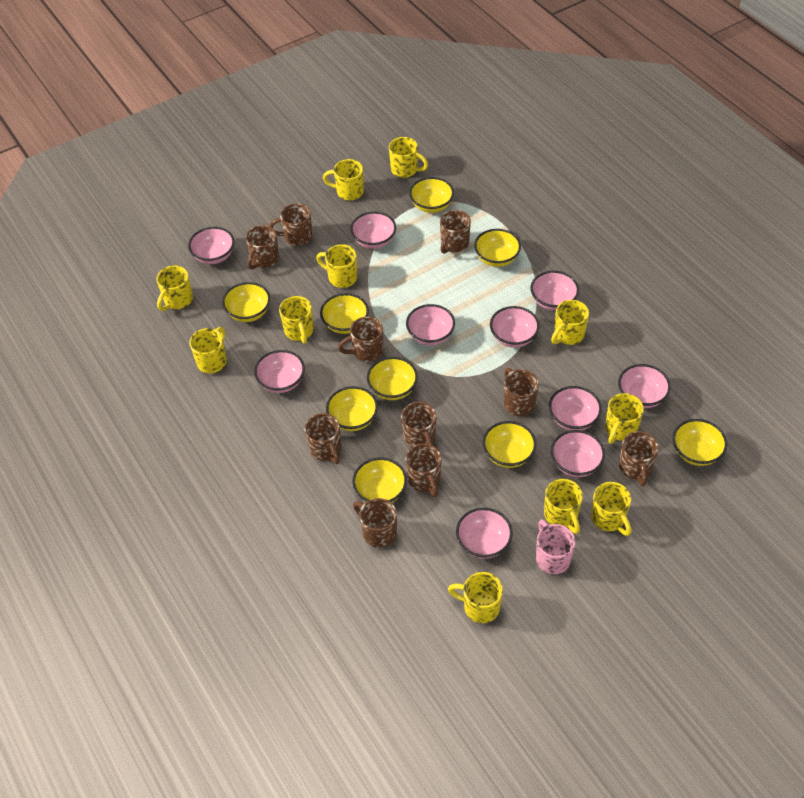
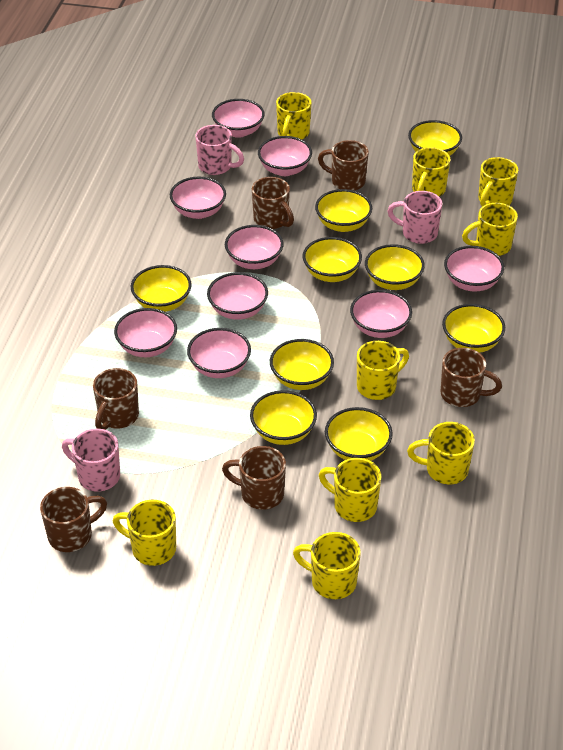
brown mug: 10 -> 6
pink bowl: 10 -> 9
pink mug: 1 -> 3
yellow mug: 11 -> 9

